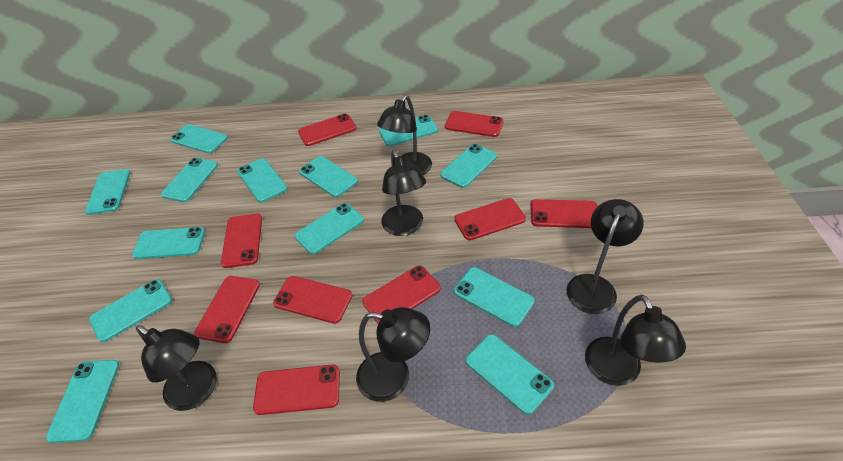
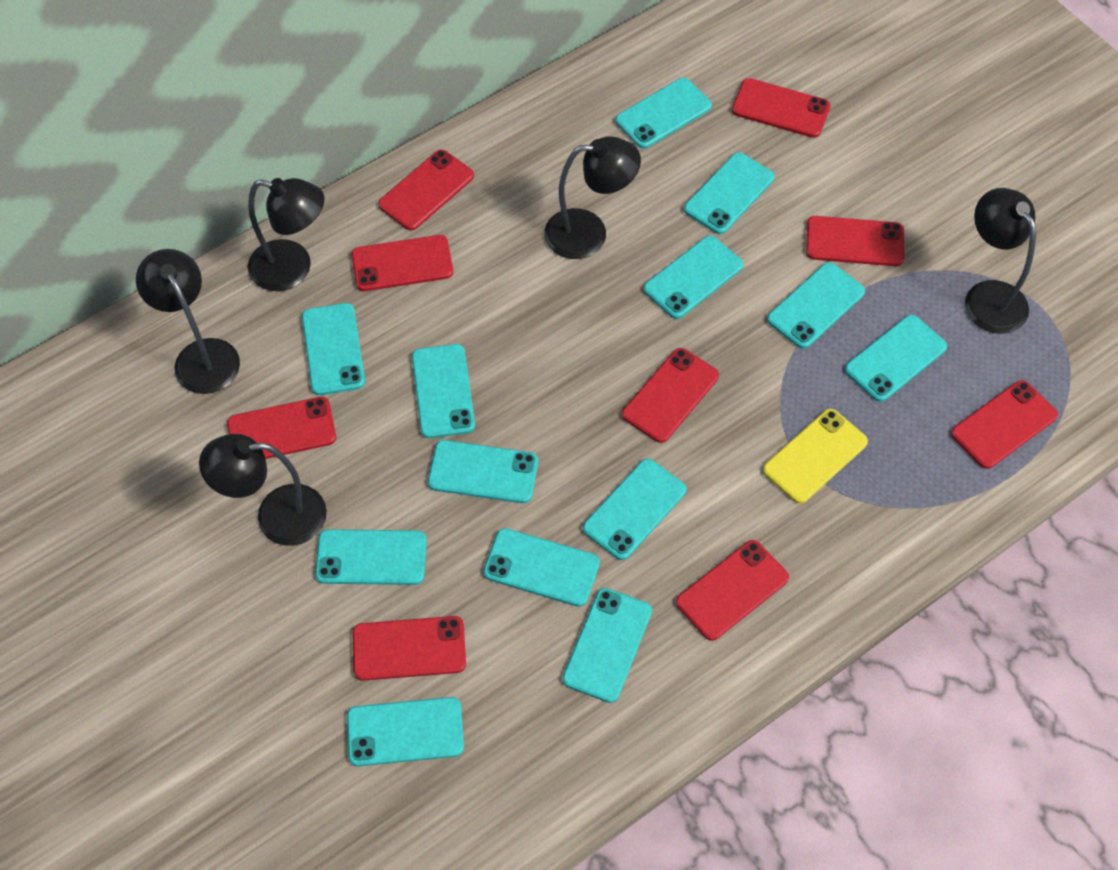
black lamp: 6 -> 5
yellow phone: 0 -> 1

